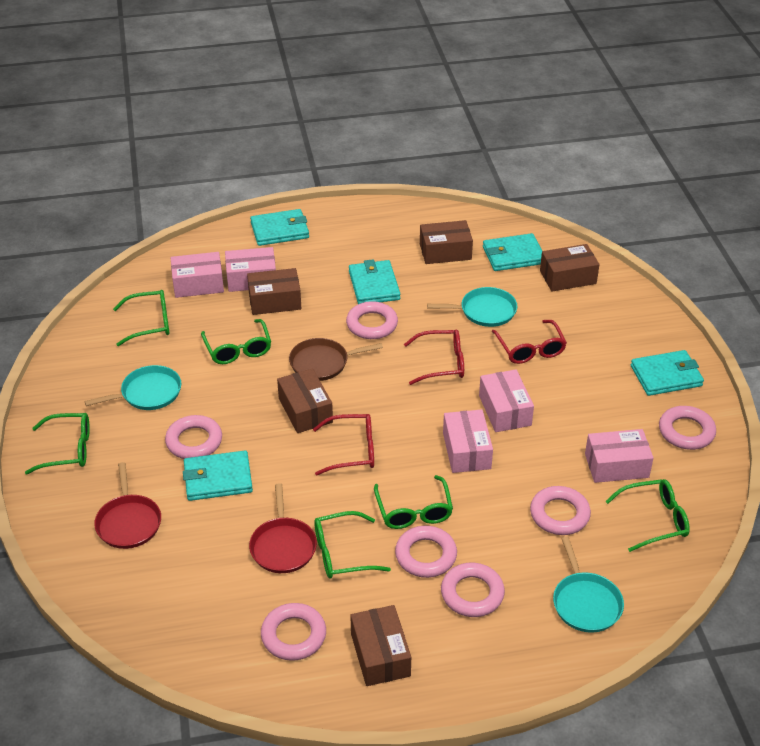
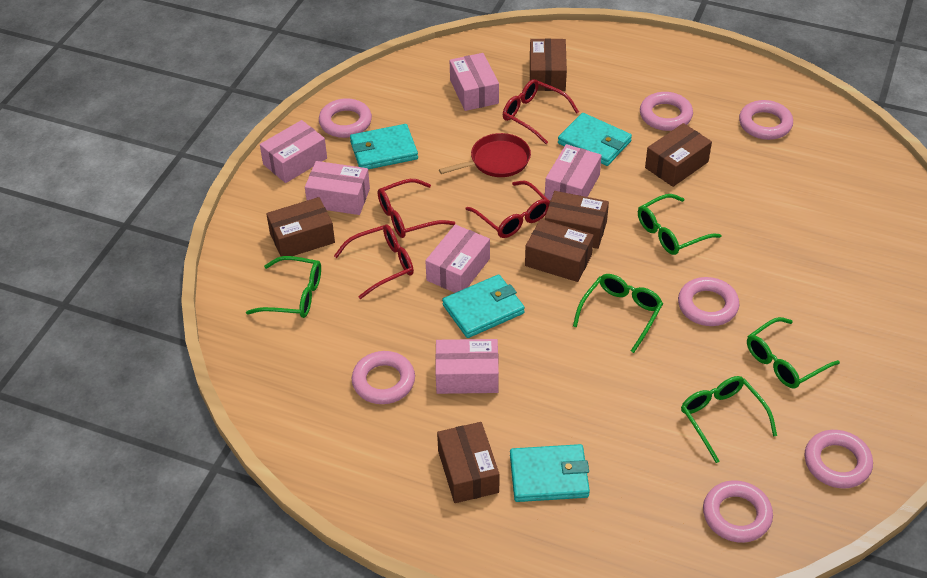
brown box: 5 -> 6
brown pan: 1 -> 0
green glasses: 6 -> 5
pink box: 5 -> 6
red glasses: 3 -> 4
red pan: 2 -> 1
turquoise pan: 3 -> 0
turquoise wallet: 5 -> 4

